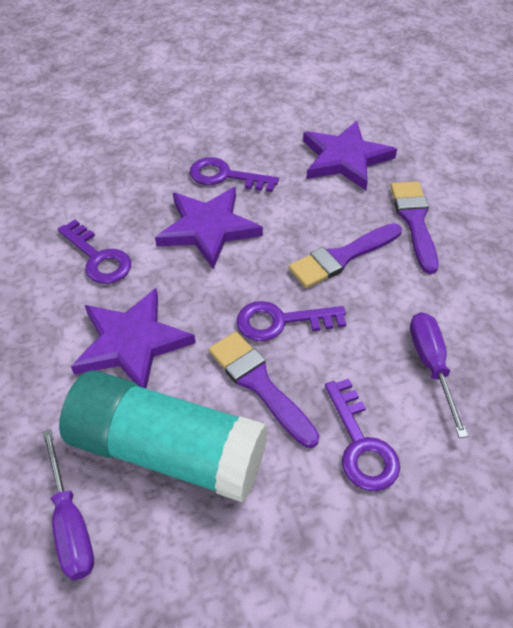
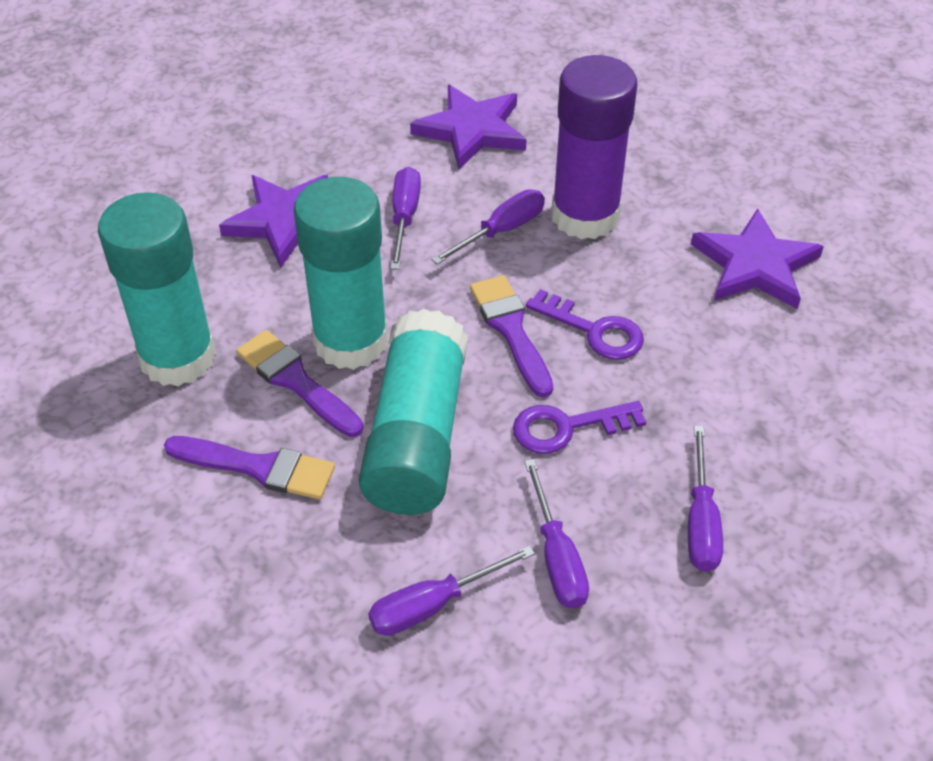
purple glue stick: 0 -> 1
purple key: 4 -> 2
purple screwdriver: 2 -> 5
turquoise glue stick: 1 -> 3

